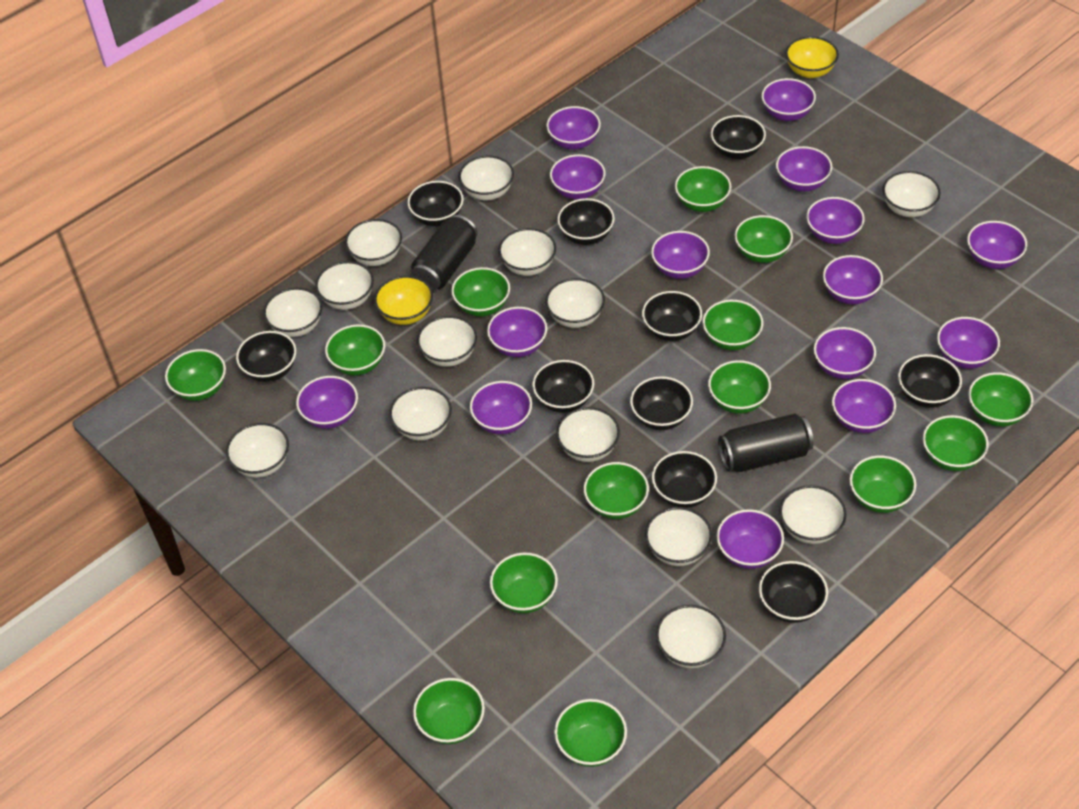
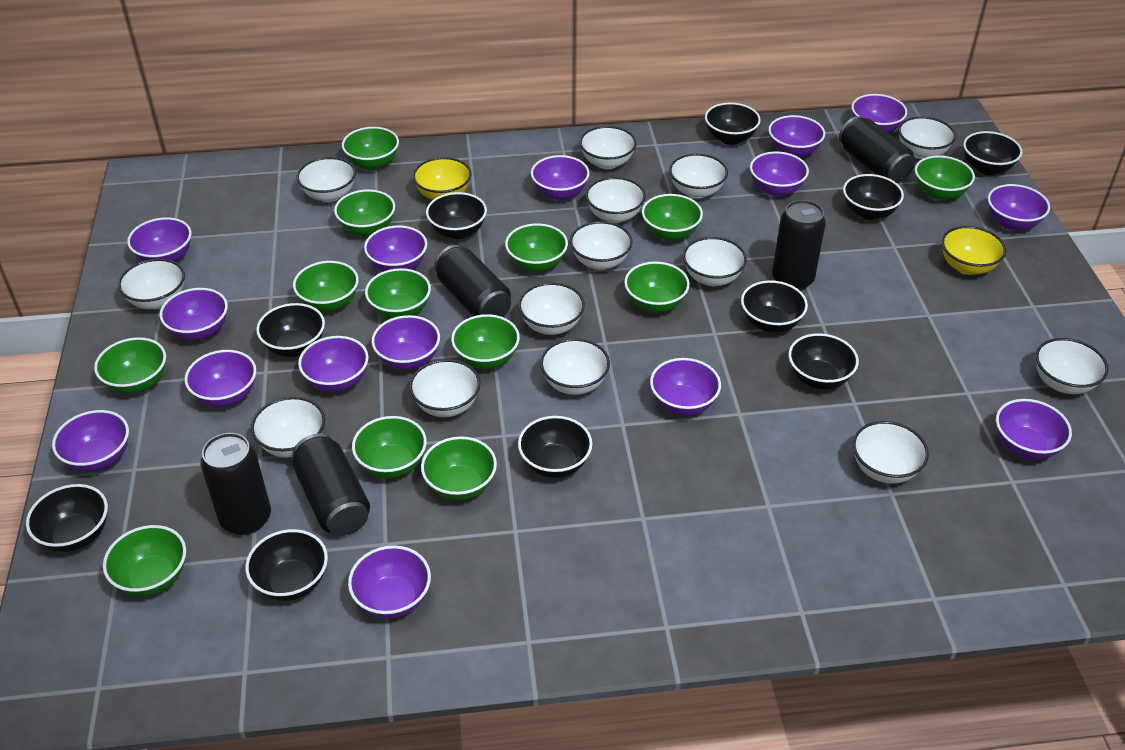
black can: 2 -> 5
green bowl: 14 -> 13

